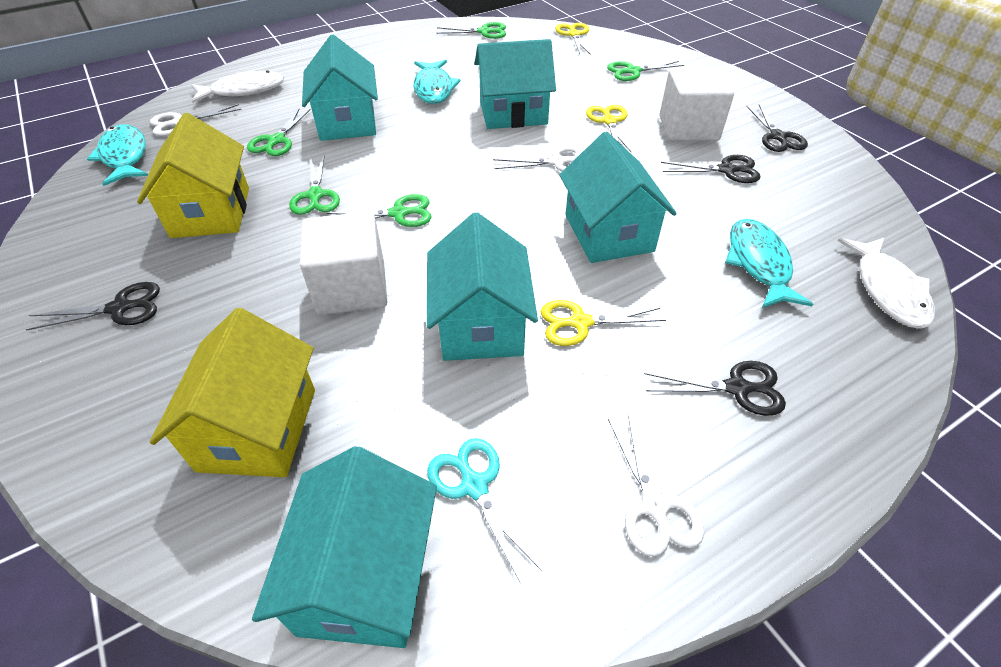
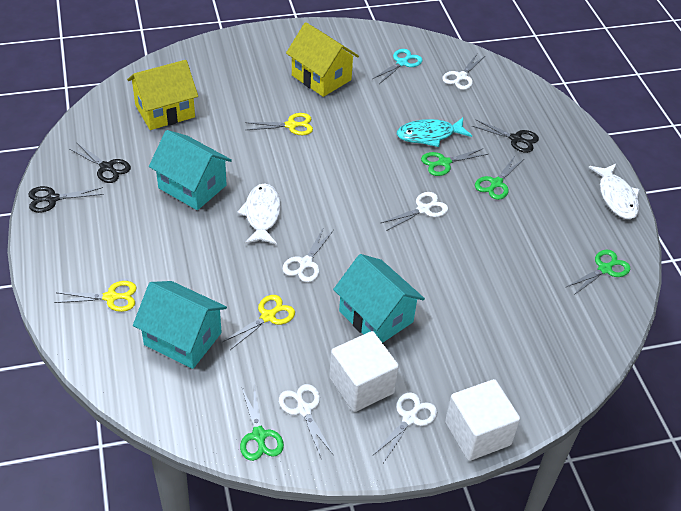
black scissors: 4 -> 3
green scissors: 5 -> 4
turquoise fish: 3 -> 1
turquoise house: 5 -> 3
white scissors: 3 -> 5

